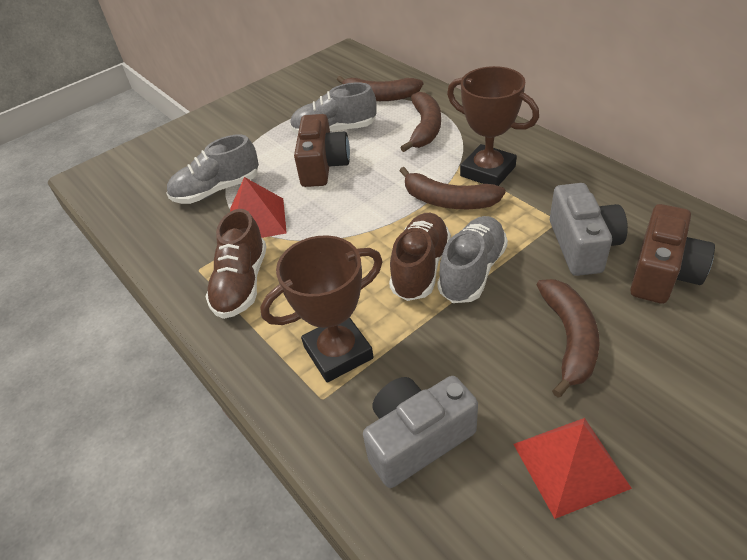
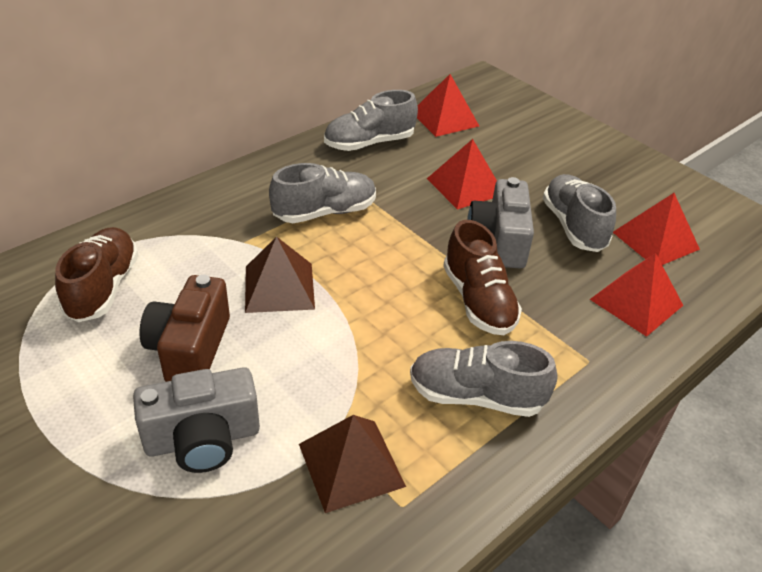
brown banana: 4 -> 0
brown camera: 2 -> 1
brown pyramid: 0 -> 2
brown trophy: 2 -> 0
grey shoe: 3 -> 4
red pyramid: 2 -> 4

